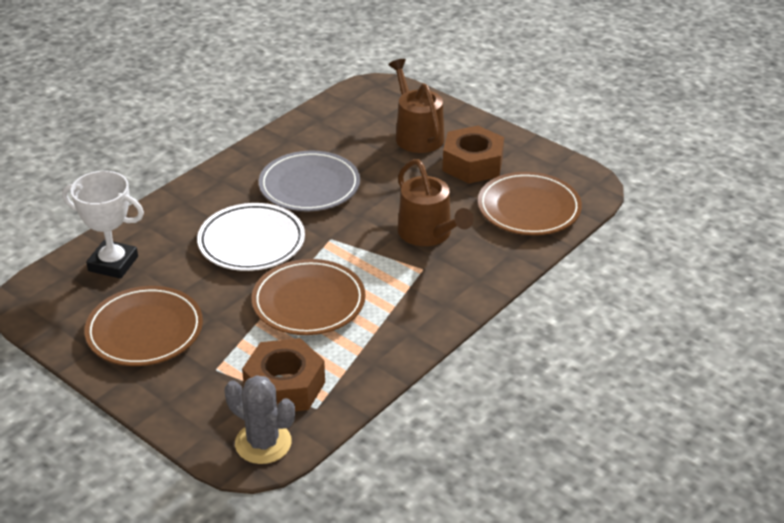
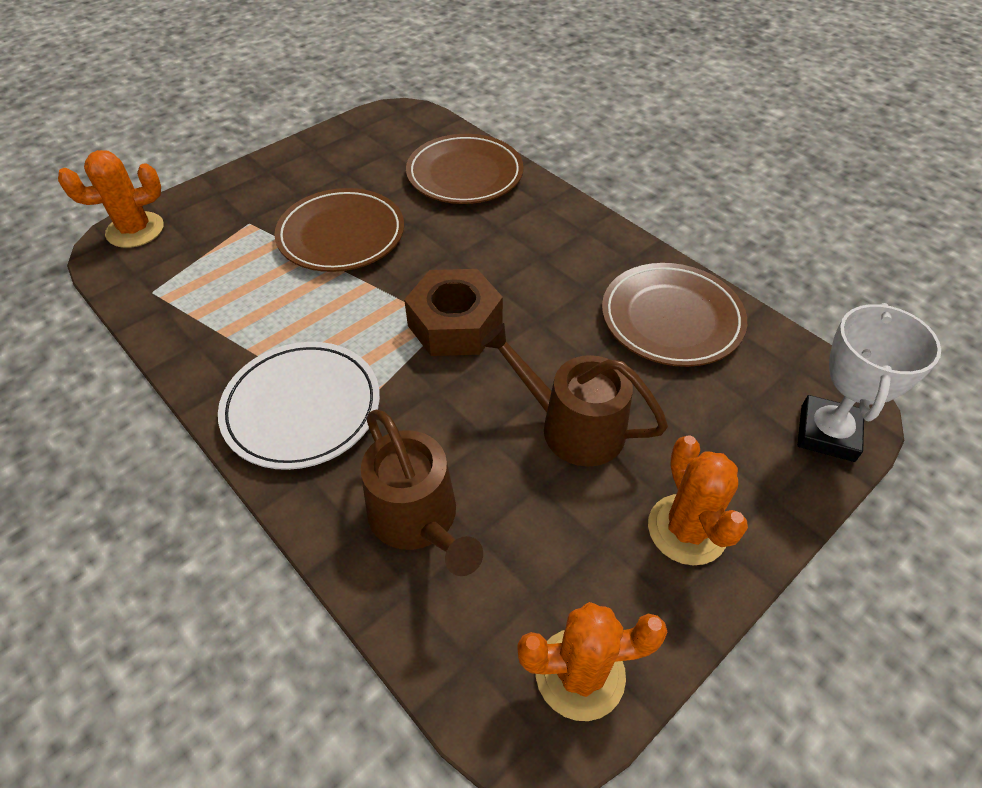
brown nut: 2 -> 1
grey cactus: 1 -> 0
grey plate: 1 -> 0
orange cactus: 0 -> 3

